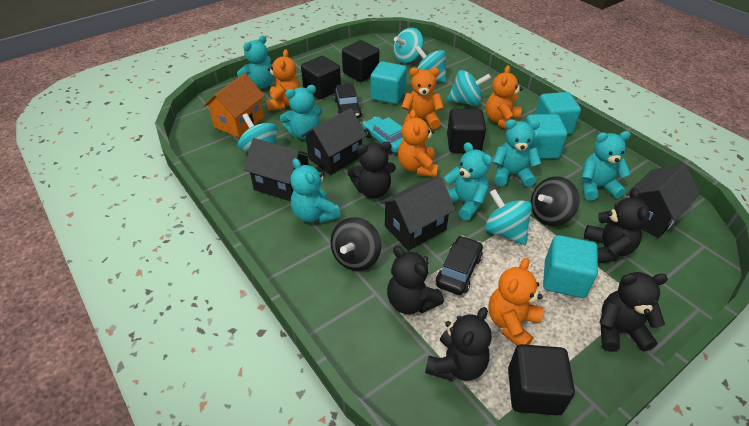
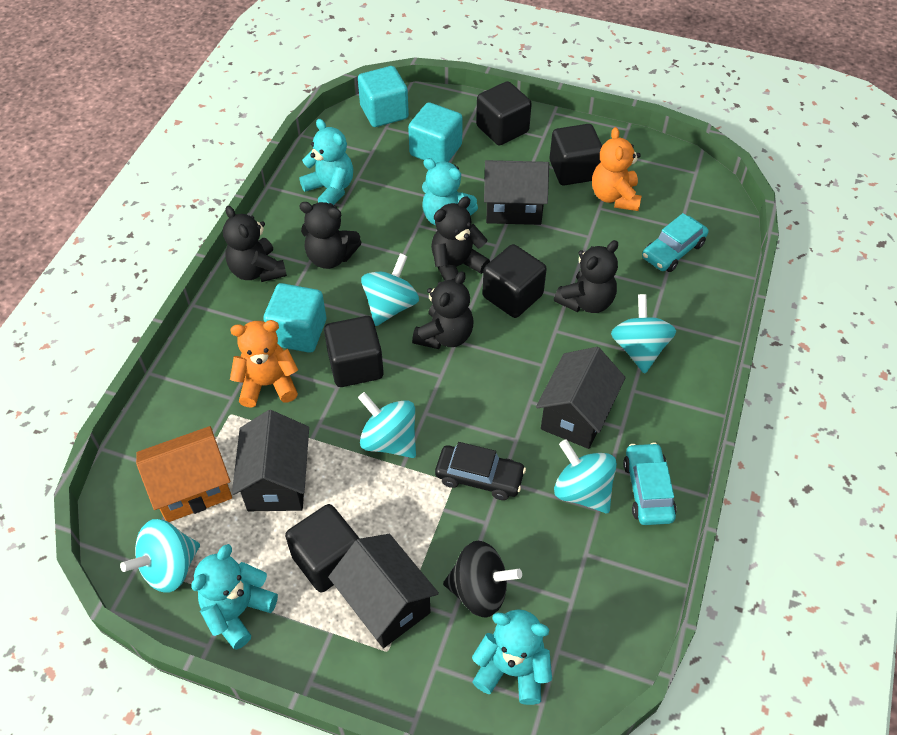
black car: 2 -> 1
black cube: 4 -> 5
black spinning top: 2 -> 1
orange teddy bear: 5 -> 2
turquoise car: 1 -> 2
turquoise cube: 4 -> 3
turquoise teddy bear: 6 -> 4

